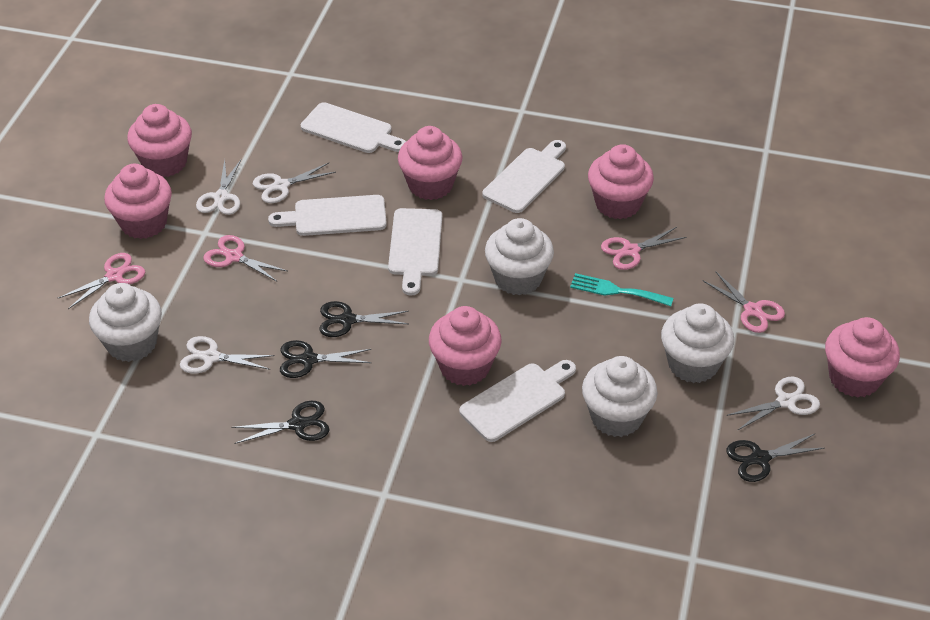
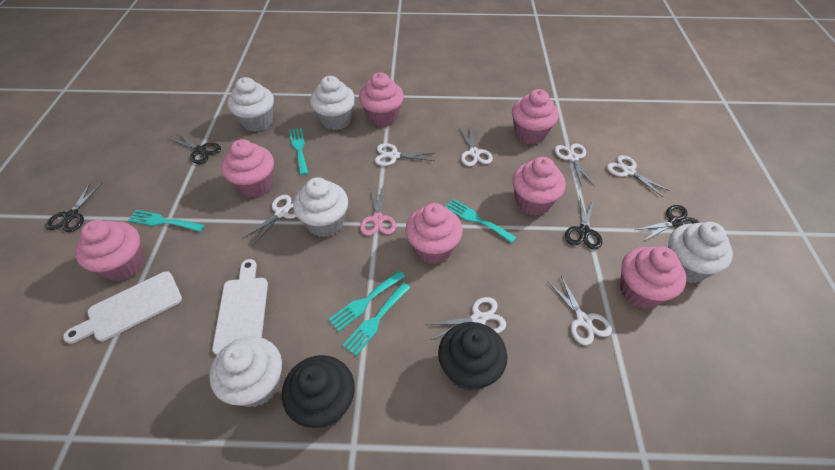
black cupcake: 0 -> 2
pink cupcake: 6 -> 7
pink scissors: 4 -> 1
turquoise fork: 1 -> 5
white cupcake: 4 -> 5
white cutting board: 5 -> 2
white scissors: 4 -> 7

